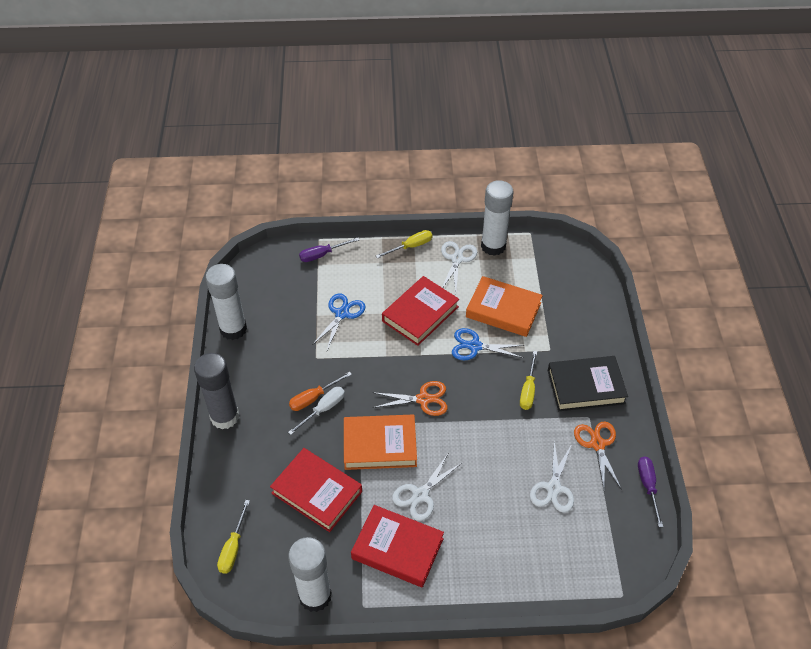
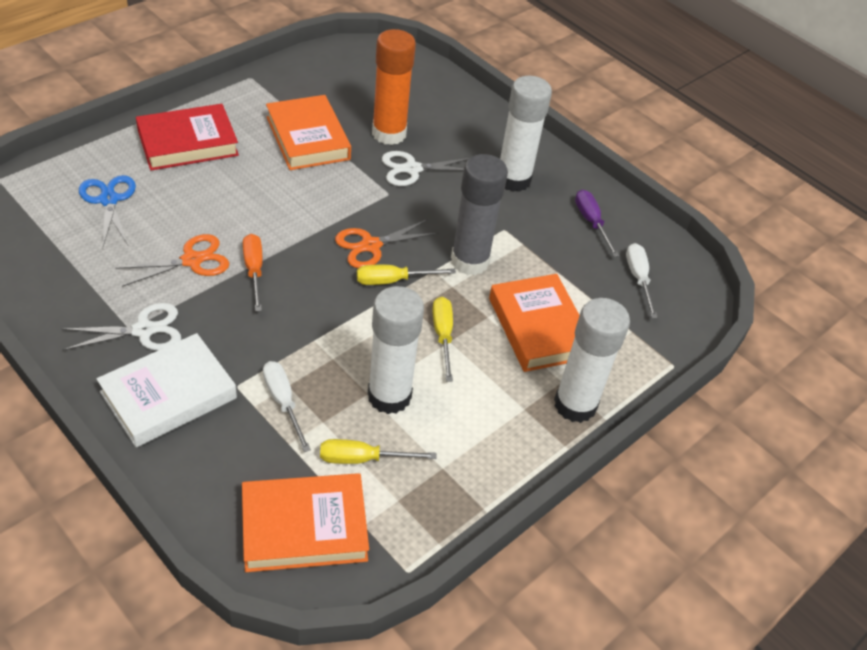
black book: 1 -> 0
blue scissors: 2 -> 1
orange book: 2 -> 3
orange glue stick: 0 -> 1
purple screwdriver: 2 -> 1
red book: 3 -> 1
white book: 0 -> 1
white scissors: 3 -> 2
white screwdriver: 1 -> 2

